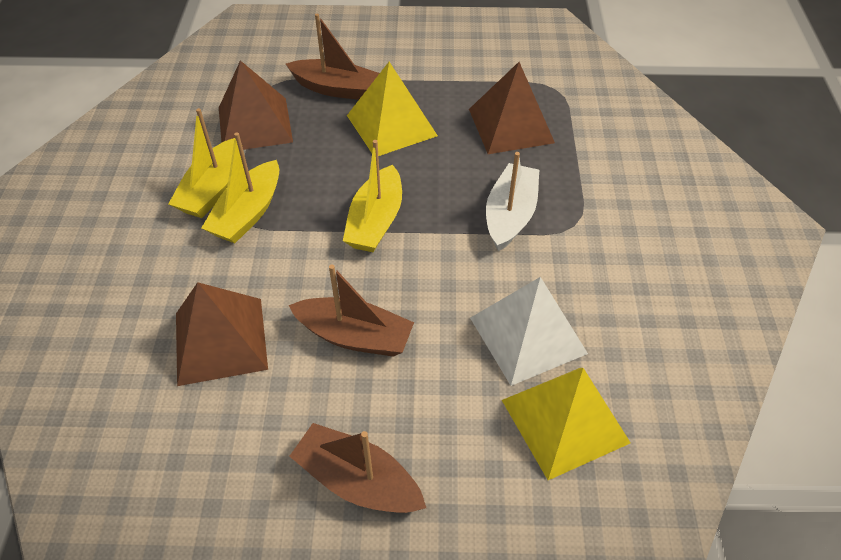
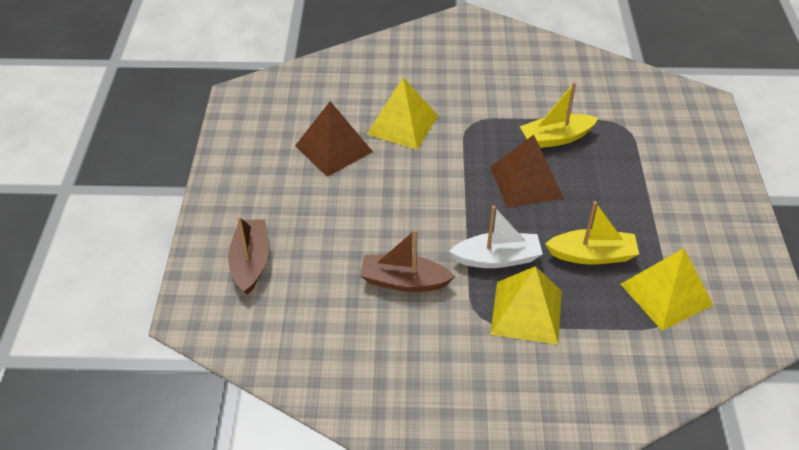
brown boat: 3 -> 2
brown pyramid: 3 -> 2
white pyramid: 1 -> 0
yellow boat: 3 -> 2
yellow pyramid: 2 -> 3

